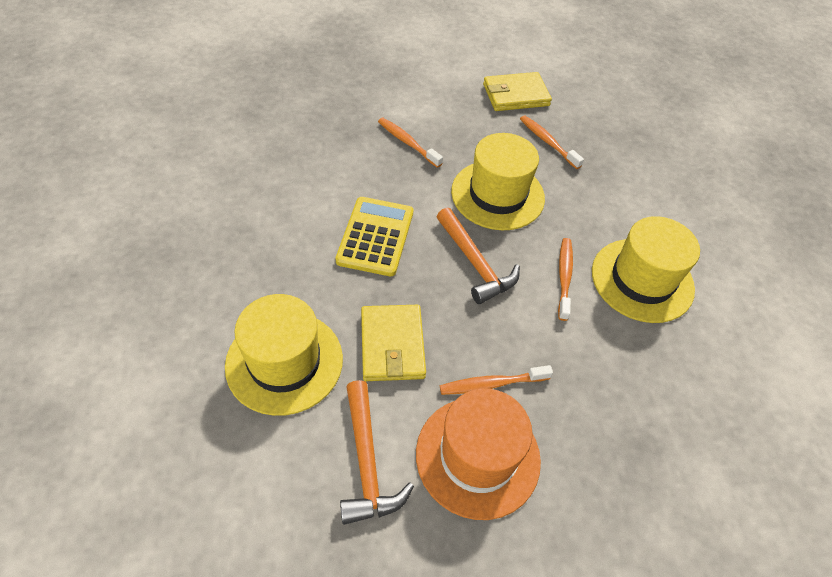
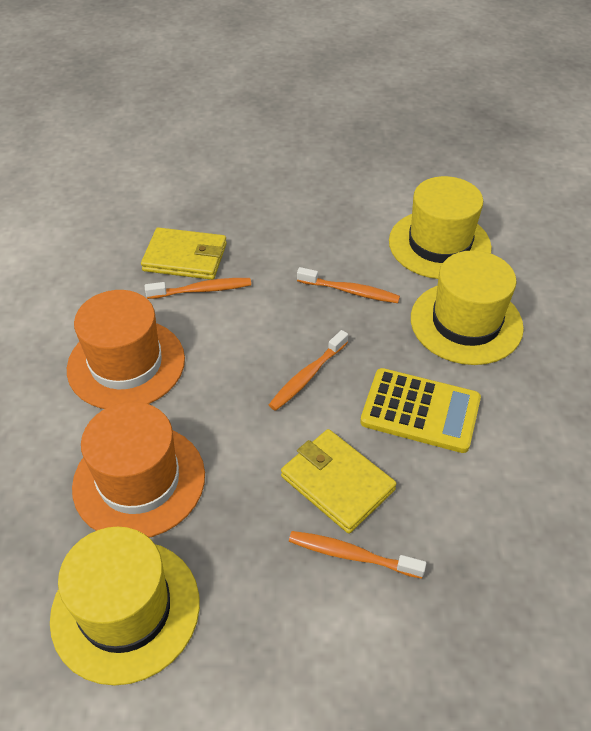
orange hammer: 2 -> 0
orange hat: 1 -> 2

